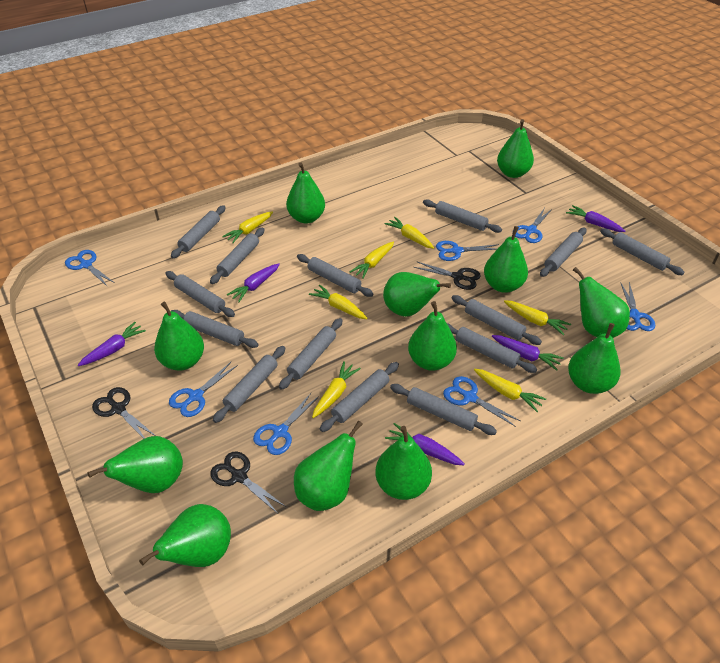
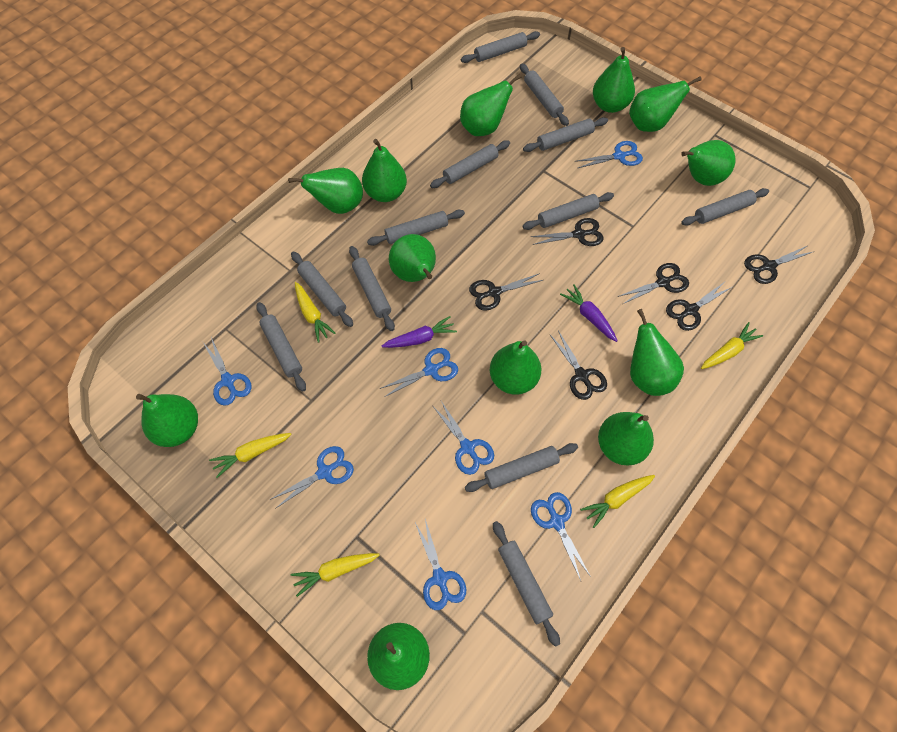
black scissors: 3 -> 6
grey rolling pin: 14 -> 12
purple carrot: 5 -> 2
yellow carrot: 7 -> 5

